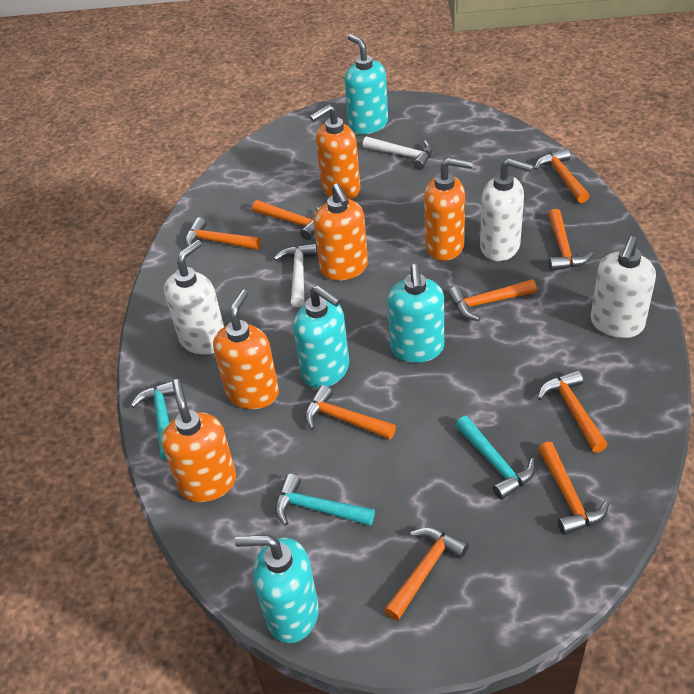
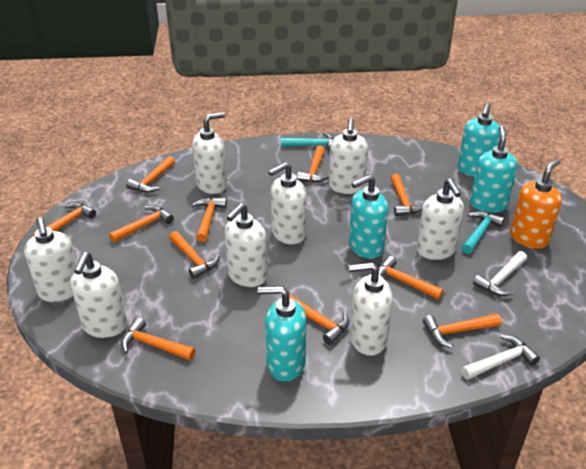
orange hammer: 9 -> 11
orange soap dispenser: 5 -> 1
turquoise hammer: 3 -> 2
white soap dispenser: 3 -> 8

